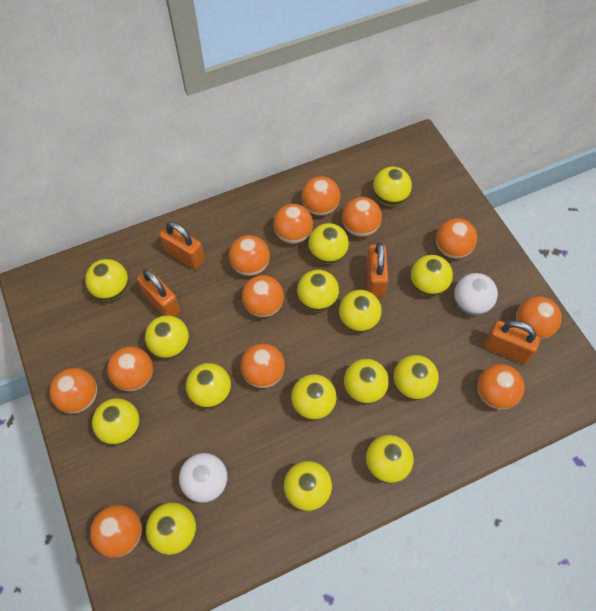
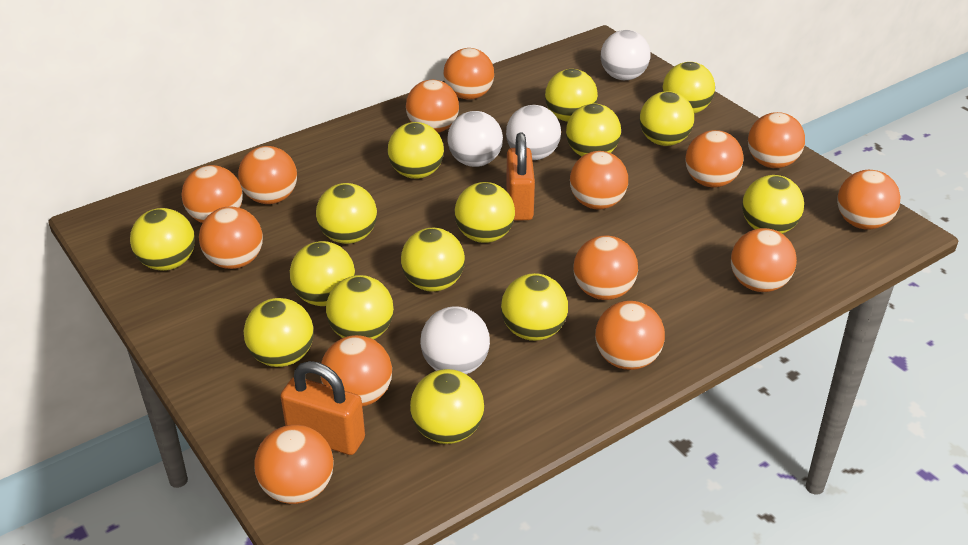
orange ball: 12 -> 14
orange padlock: 4 -> 2
white ball: 2 -> 4

